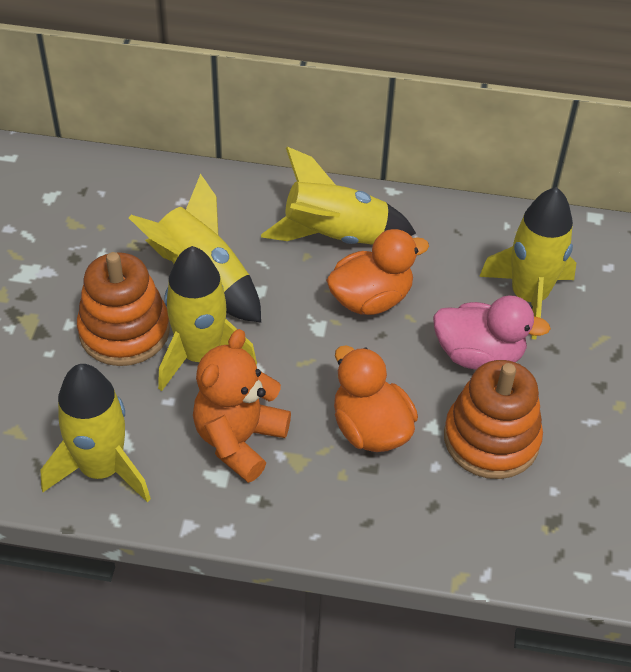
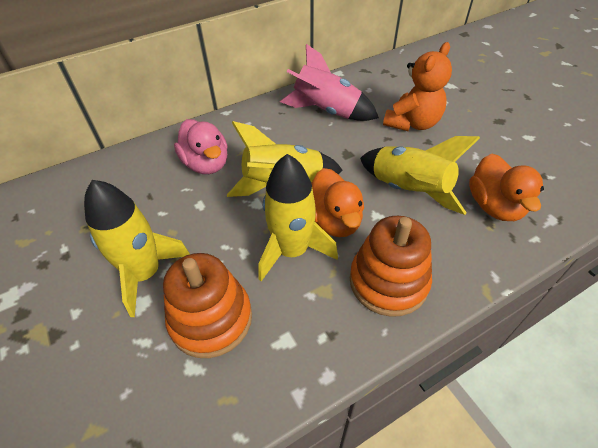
pink rocket: 0 -> 1
yellow rocket: 5 -> 4

